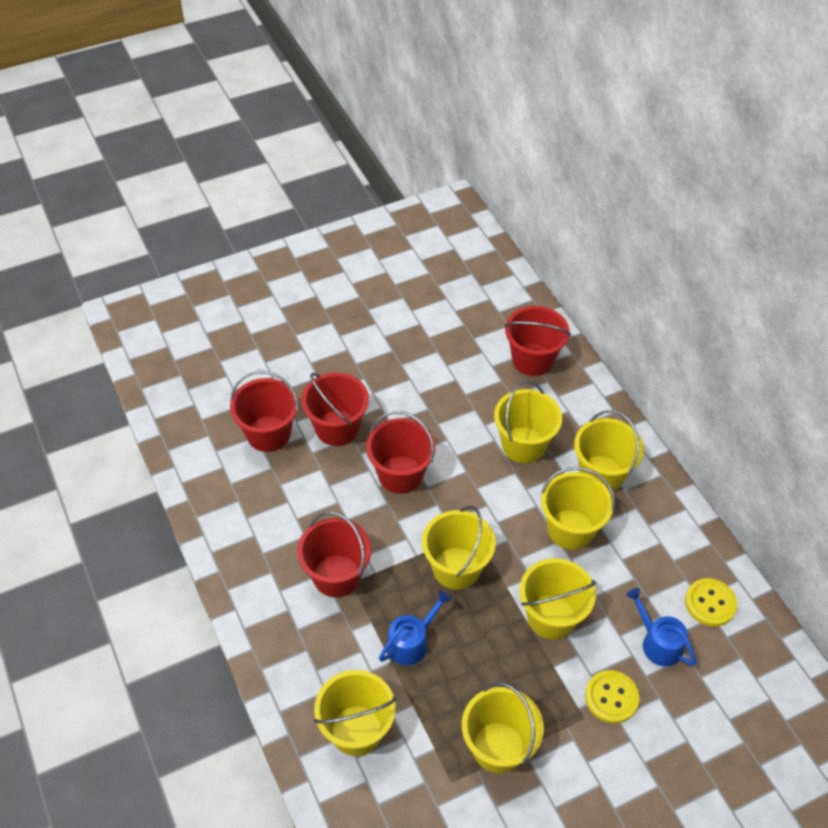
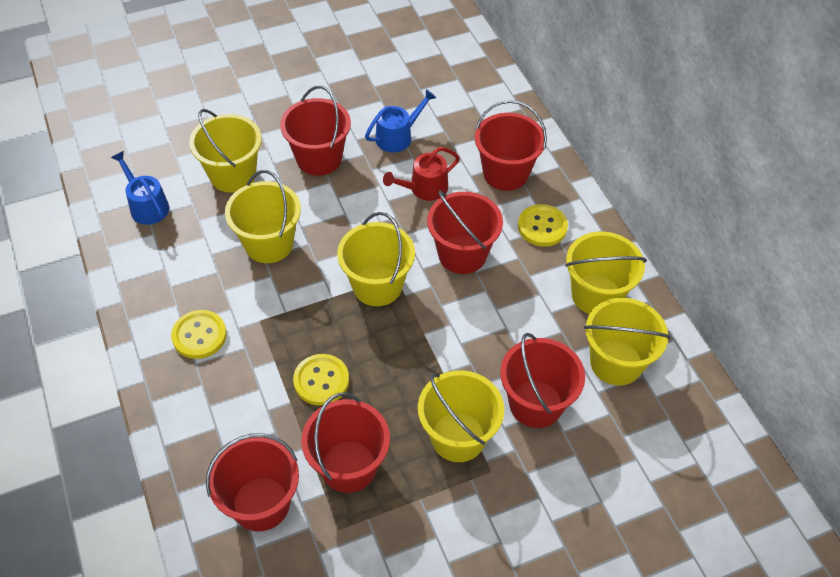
red bucket: 5 -> 6
red watering can: 0 -> 1
yellow bucket: 7 -> 6
yellow button: 2 -> 3

